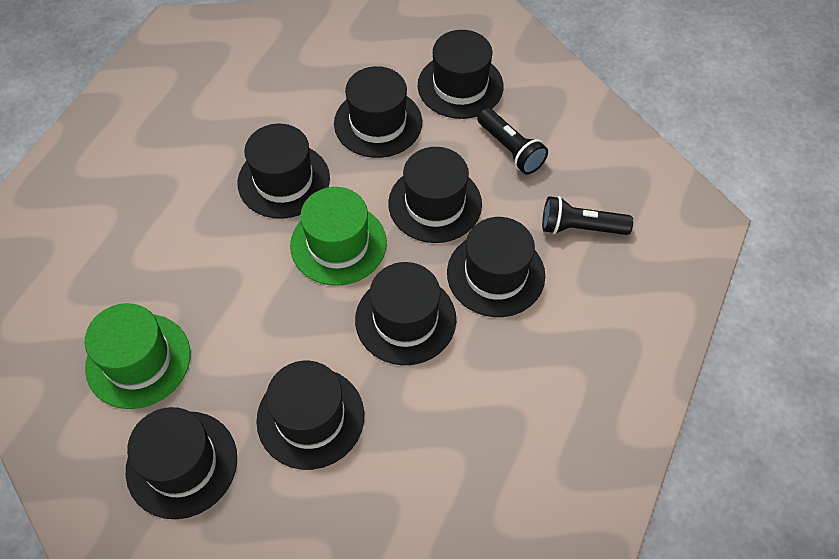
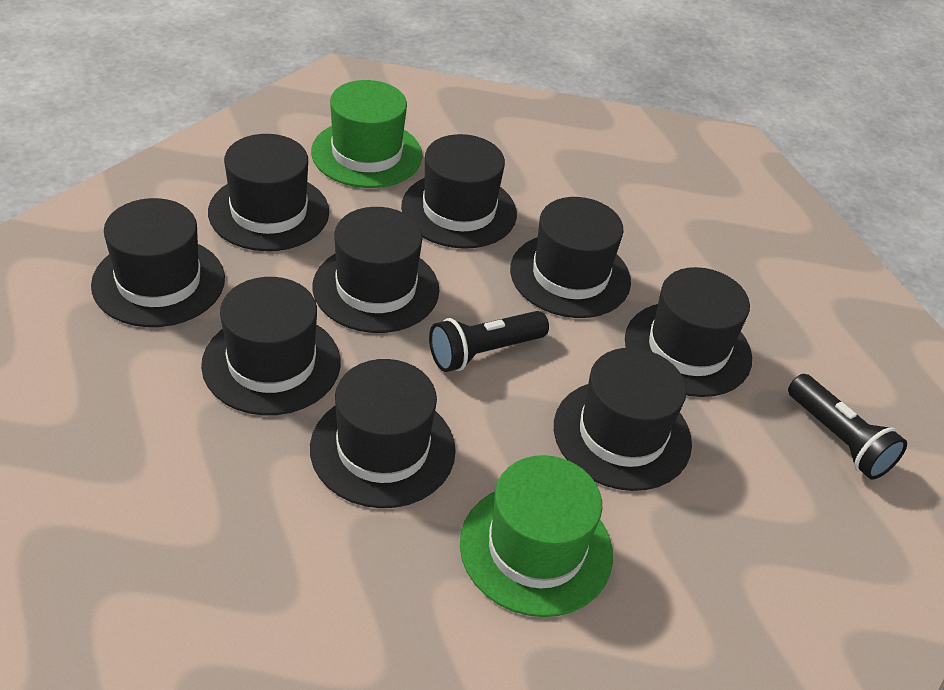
black hat: 8 -> 9

